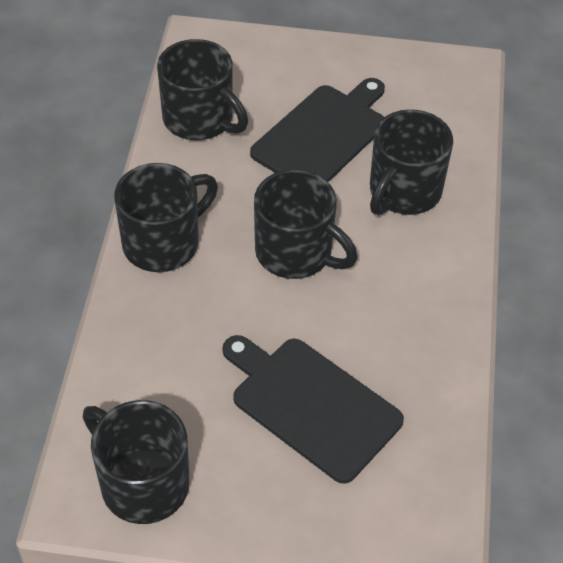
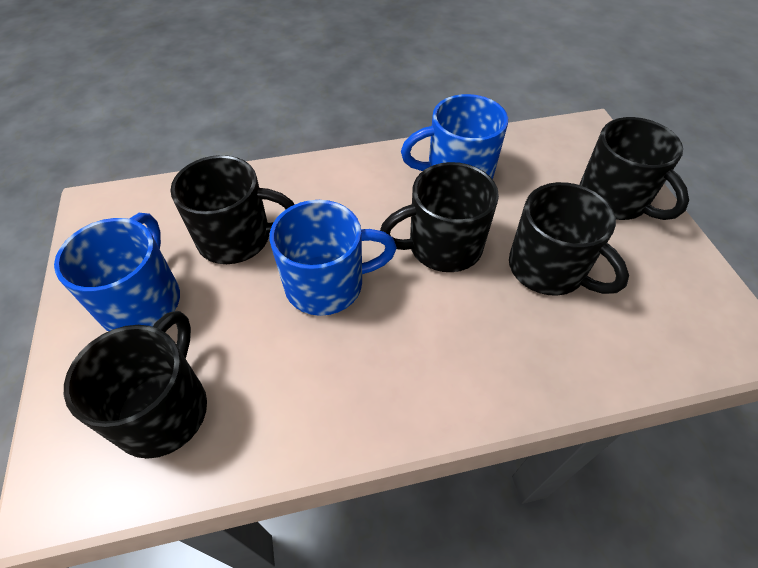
black cutting board: 2 -> 0
blue mug: 0 -> 3

